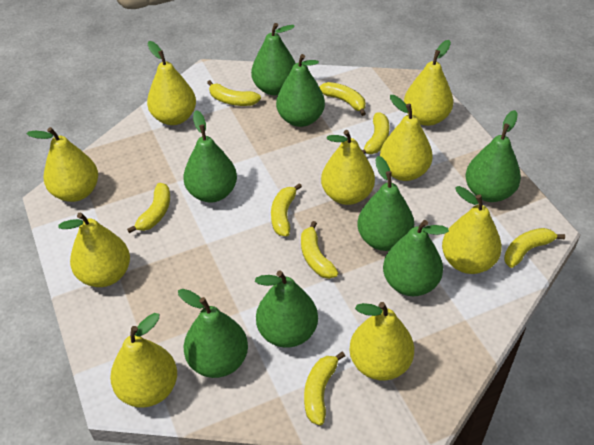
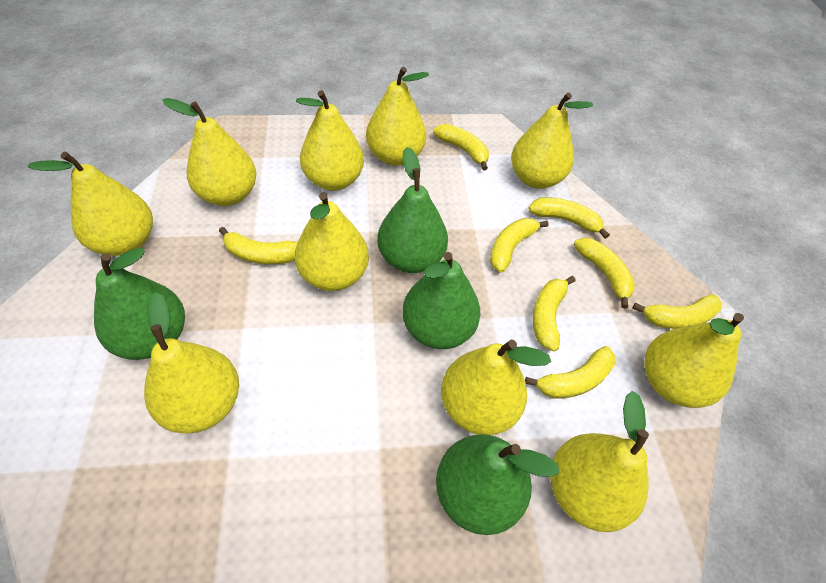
green pear: 8 -> 4
yellow pear: 9 -> 10

